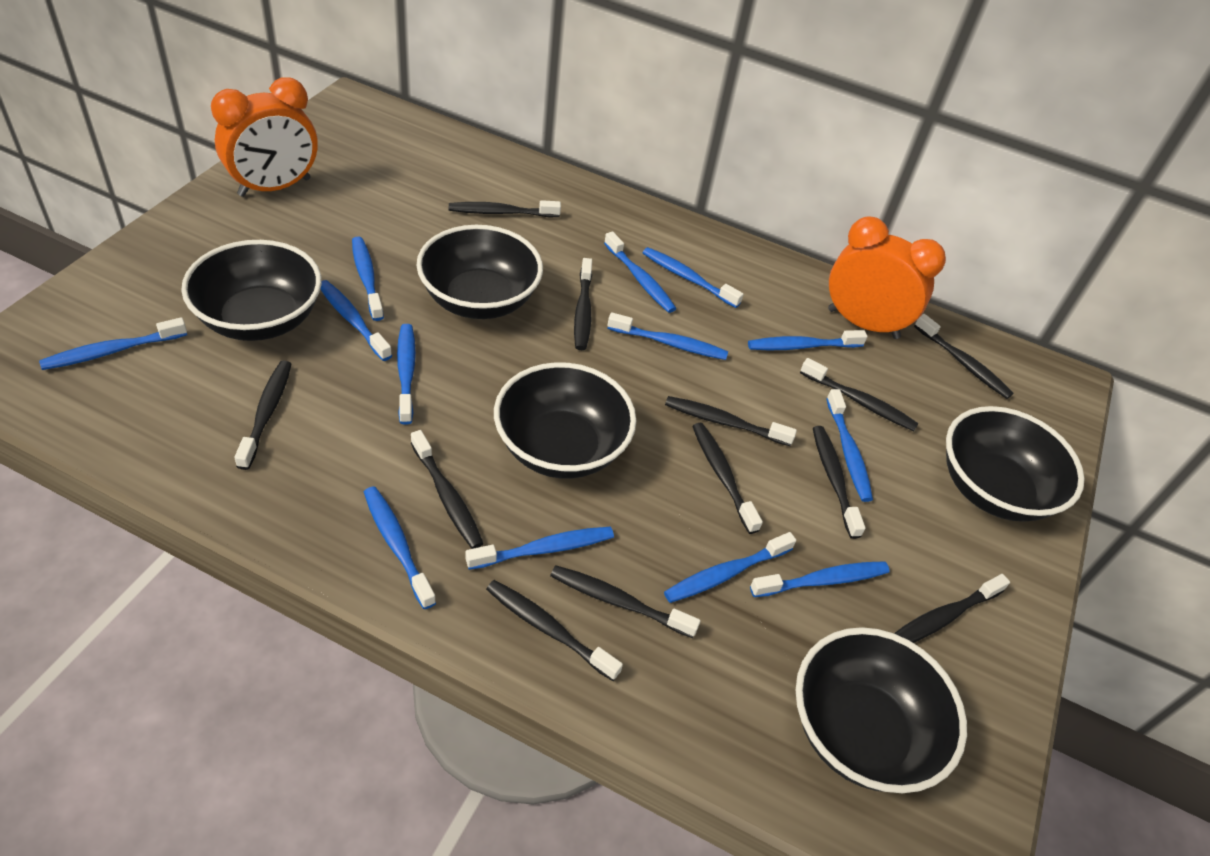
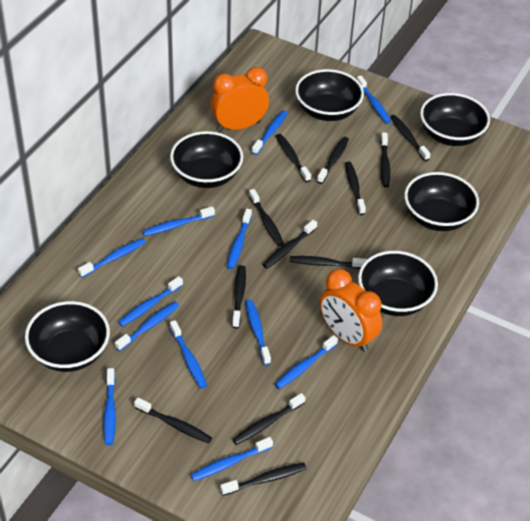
black bowl: 5 -> 6
blue toothbrush: 13 -> 12

